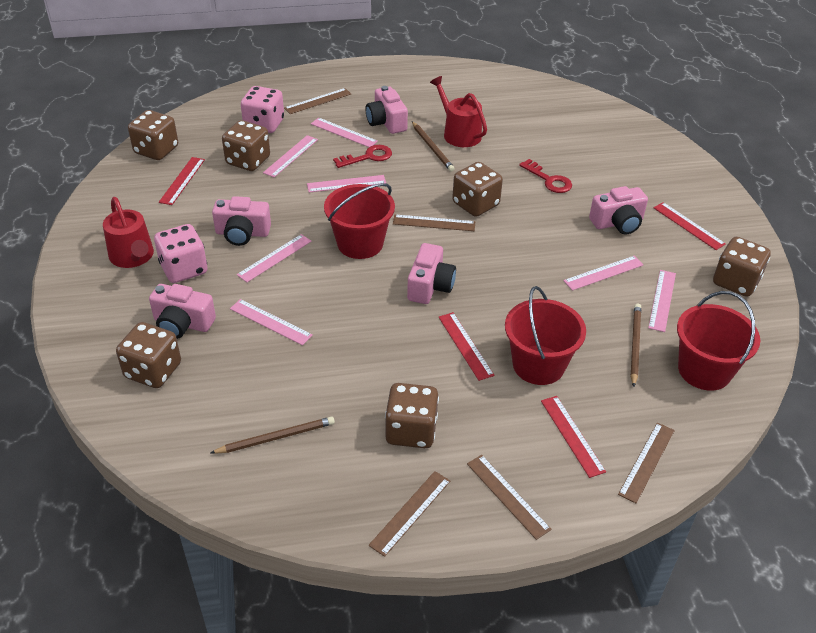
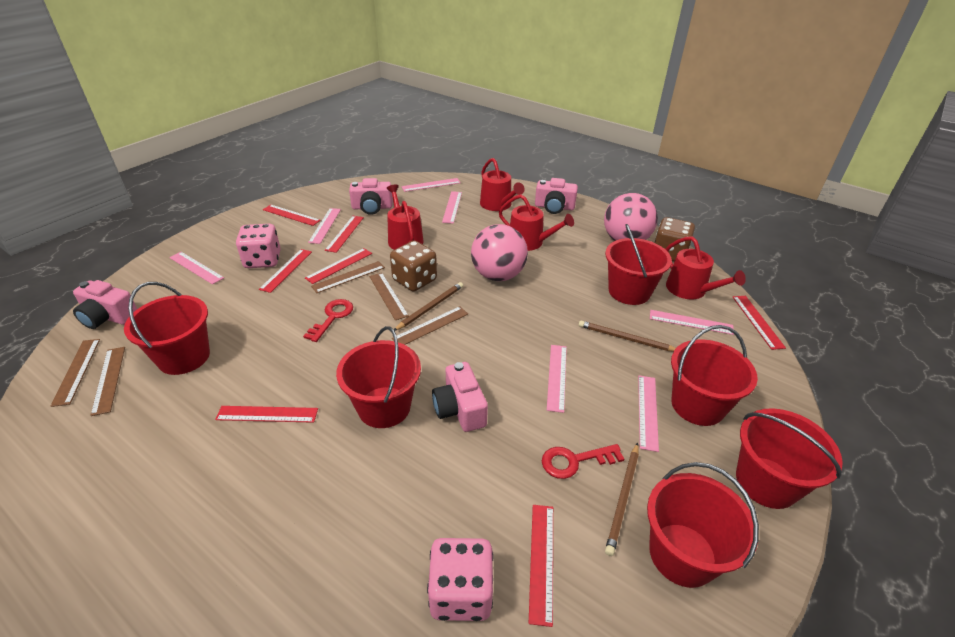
brown dice: 6 -> 2
pink ball: 0 -> 2
pink camera: 5 -> 4
red bucket: 3 -> 6
red ruler: 4 -> 7
red watering can: 2 -> 4

